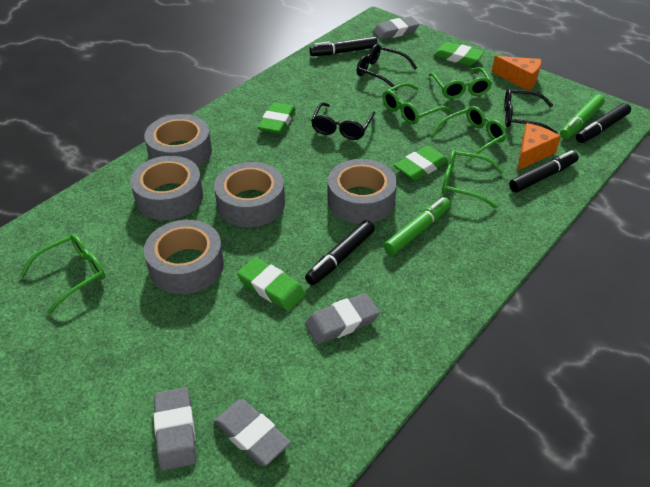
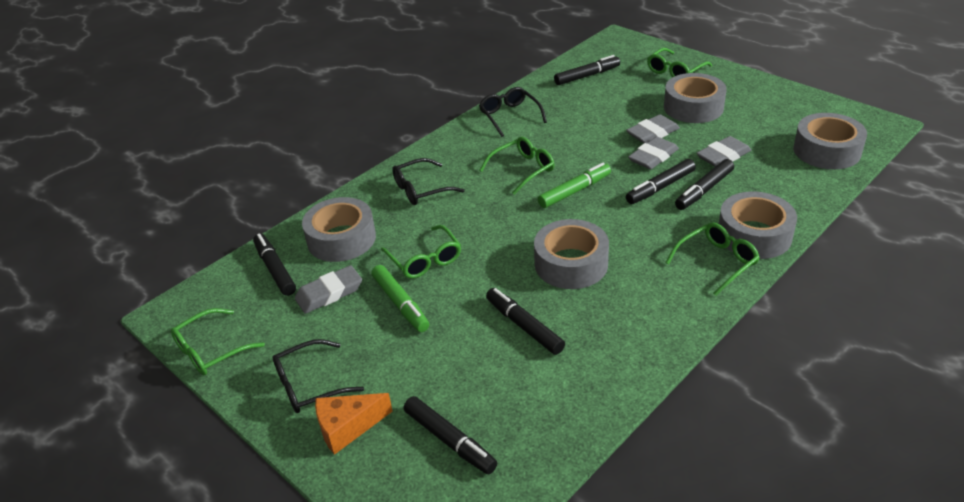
black marker: 4 -> 6
green eraser: 4 -> 0
orange cheese: 2 -> 1

